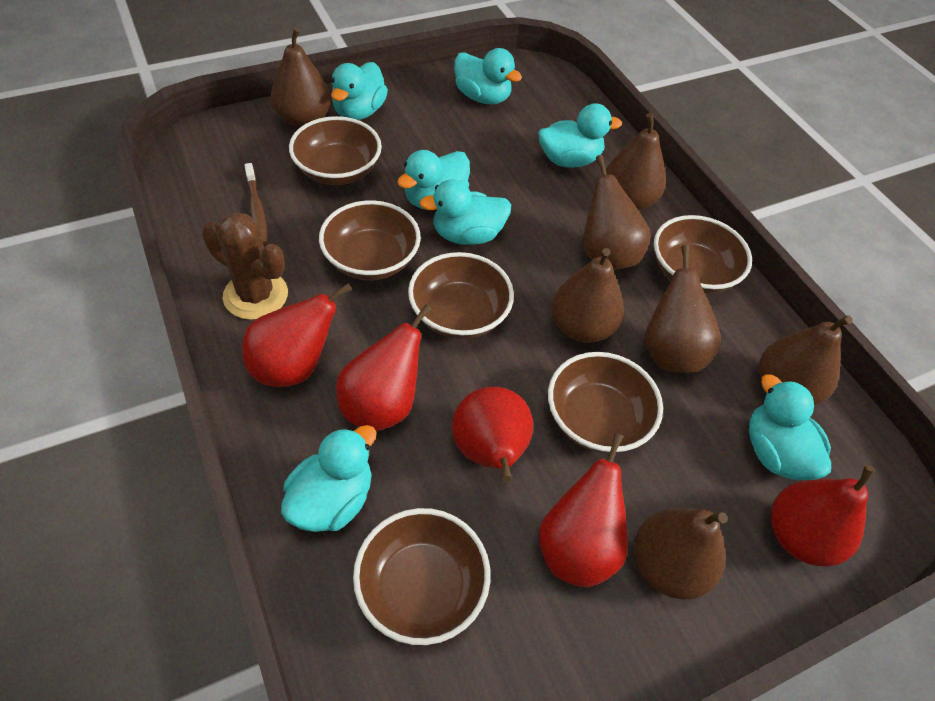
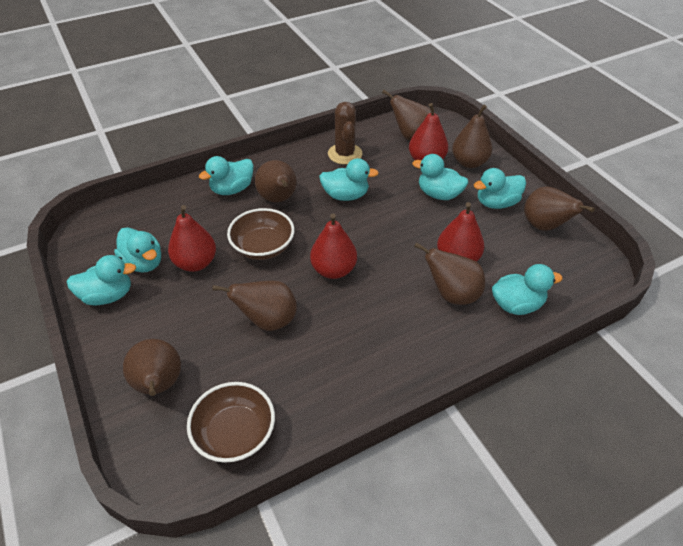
brown bowl: 6 -> 2
brown toothbrush: 1 -> 0
red pear: 5 -> 4

